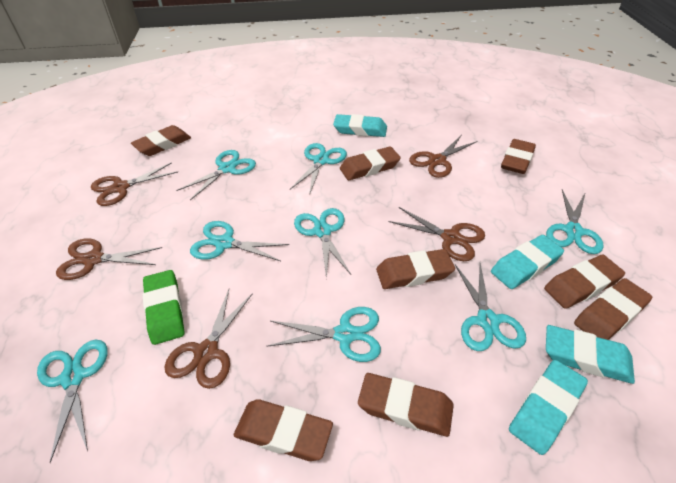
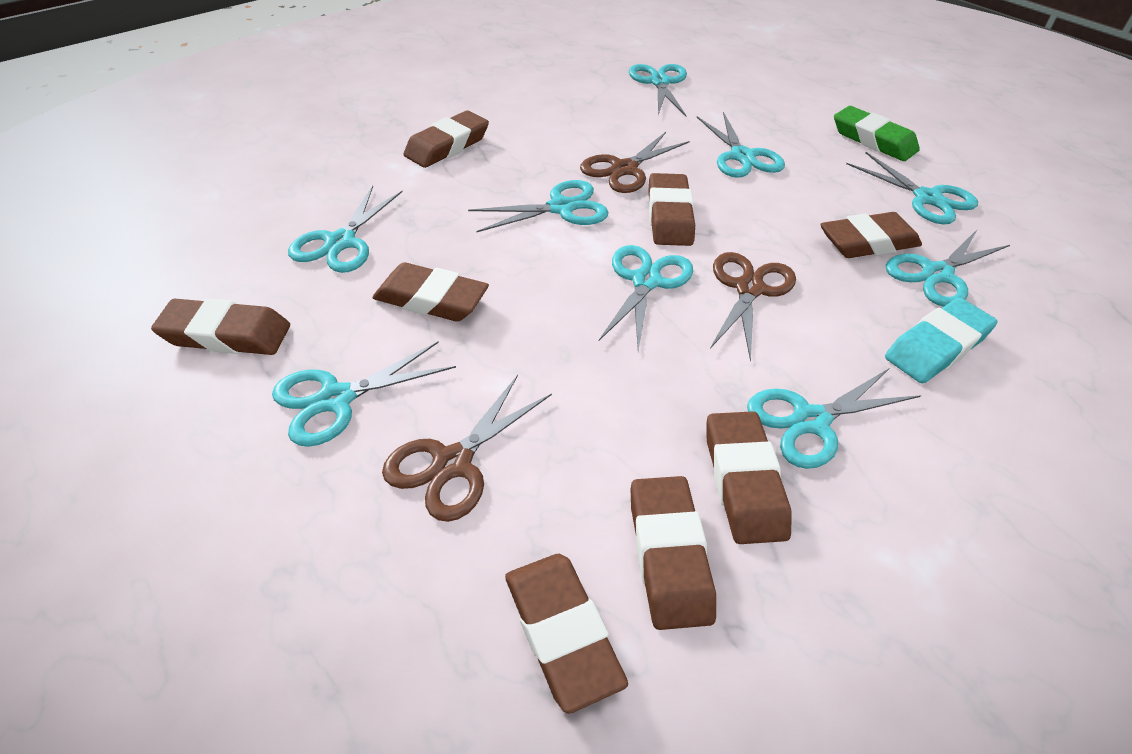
brown scissors: 5 -> 3
turquoise eraser: 4 -> 1
turquoise scissors: 8 -> 9

